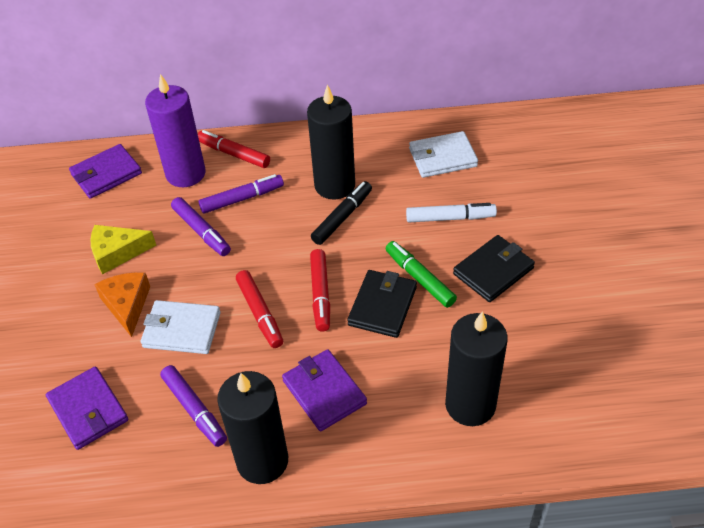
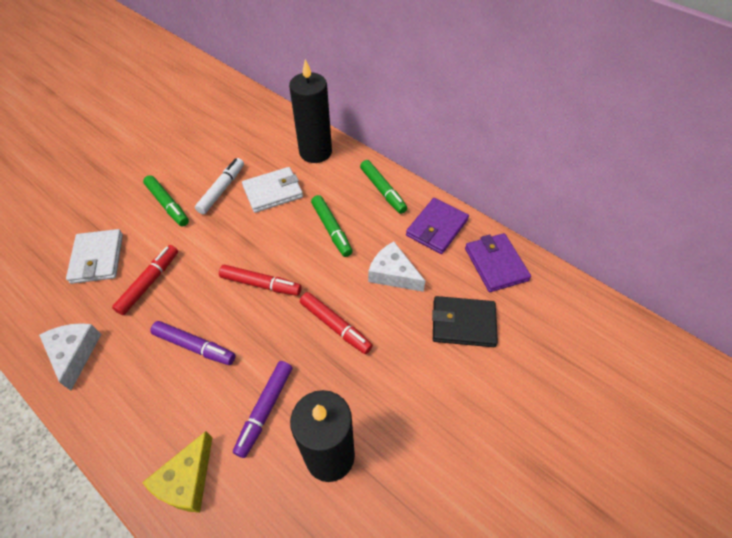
black candle: 3 -> 2
black marker: 1 -> 0
black wallet: 2 -> 1
green marker: 1 -> 3
orange cheese: 1 -> 0
purple candle: 1 -> 0
purple marker: 3 -> 2
purple wallet: 3 -> 2
white cheese: 0 -> 2

